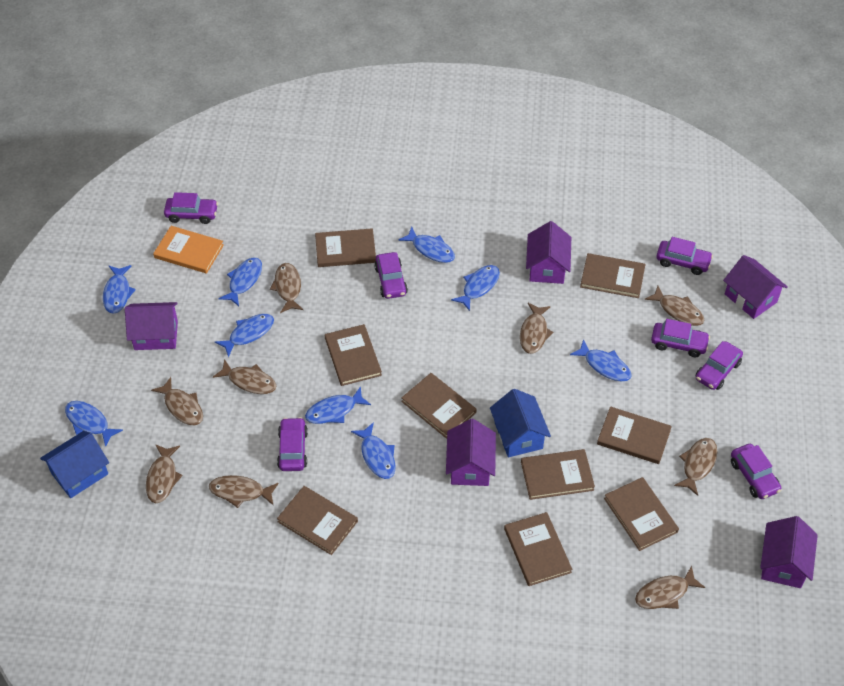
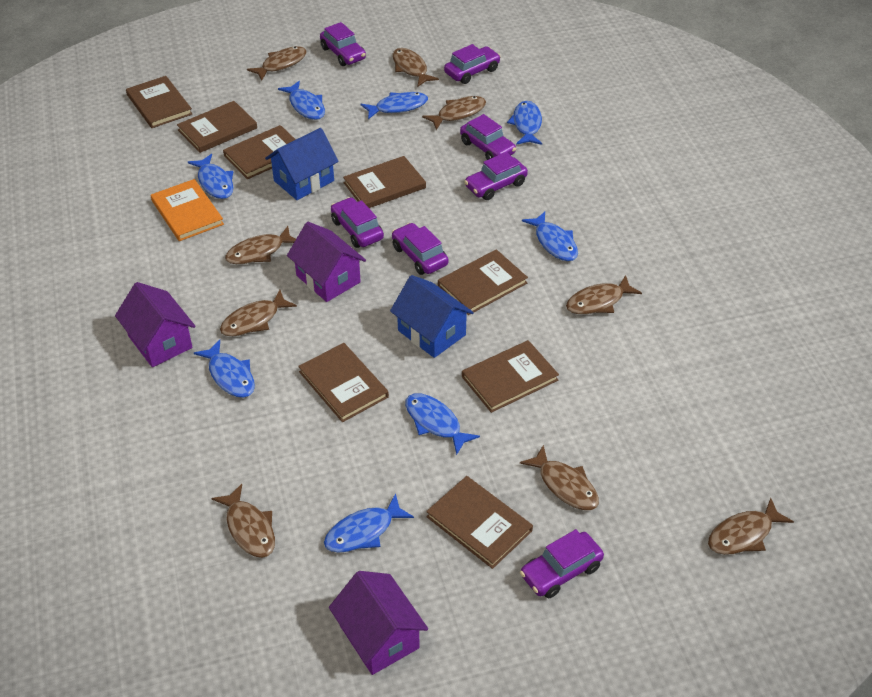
blue fish: 9 -> 8
brown book: 9 -> 8
purple house: 5 -> 3

